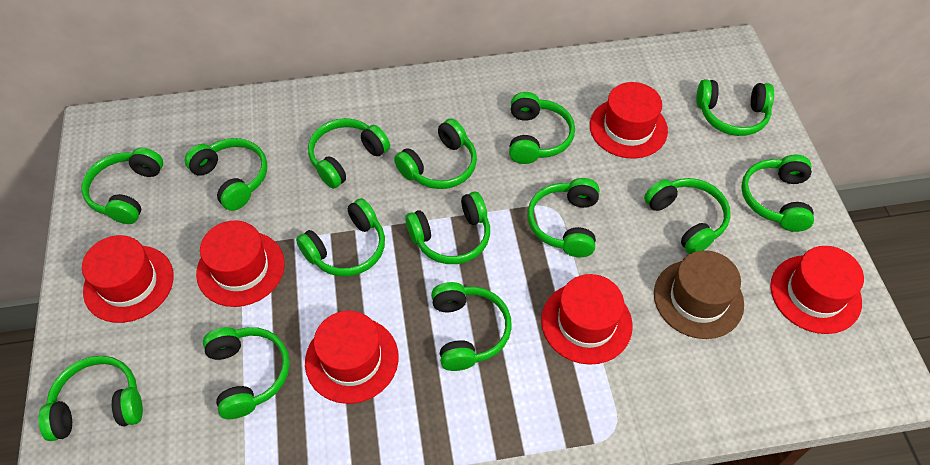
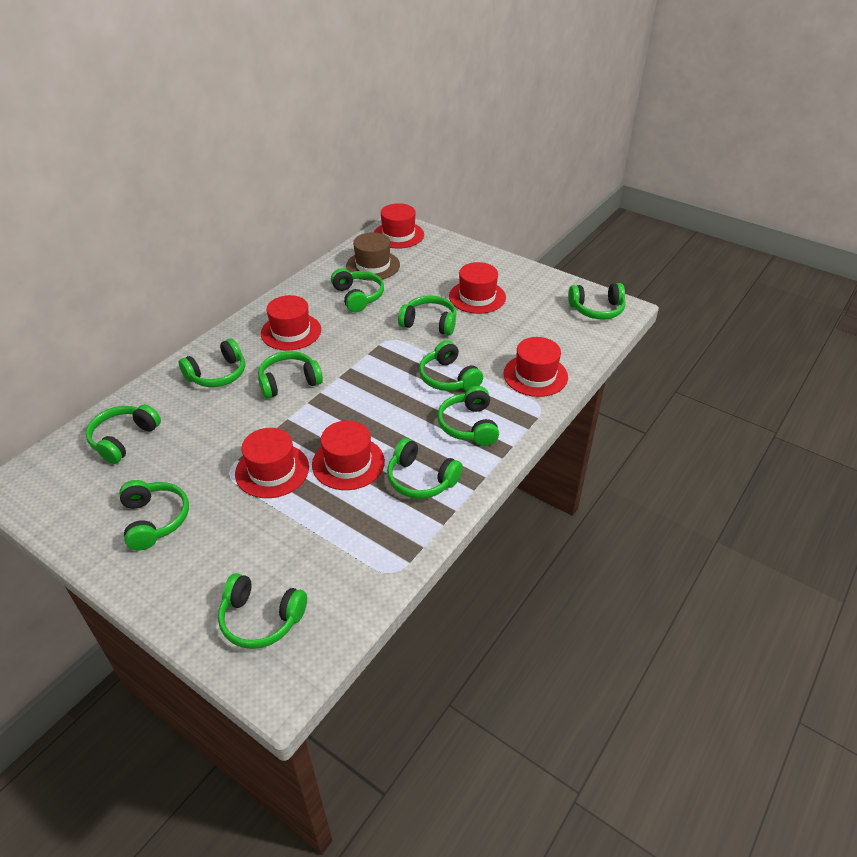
green headphones: 14 -> 11

